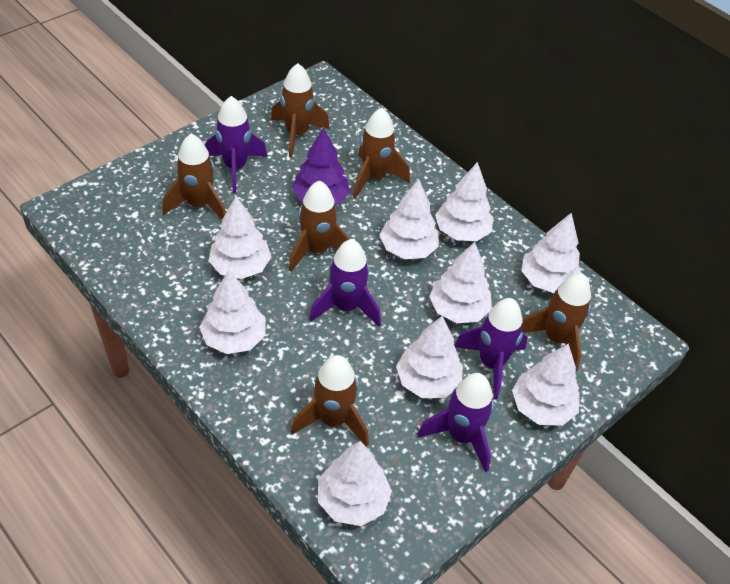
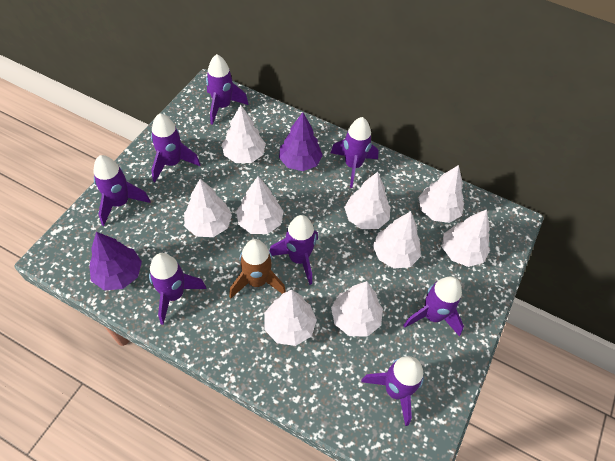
brown rocket: 6 -> 1
purple rocket: 4 -> 8
purple tree: 1 -> 2

